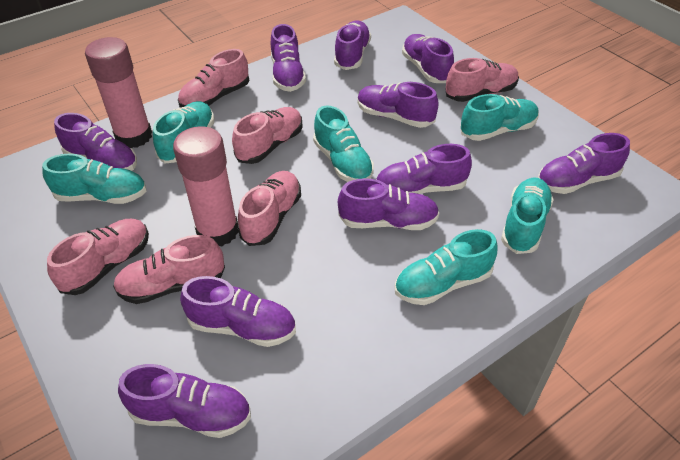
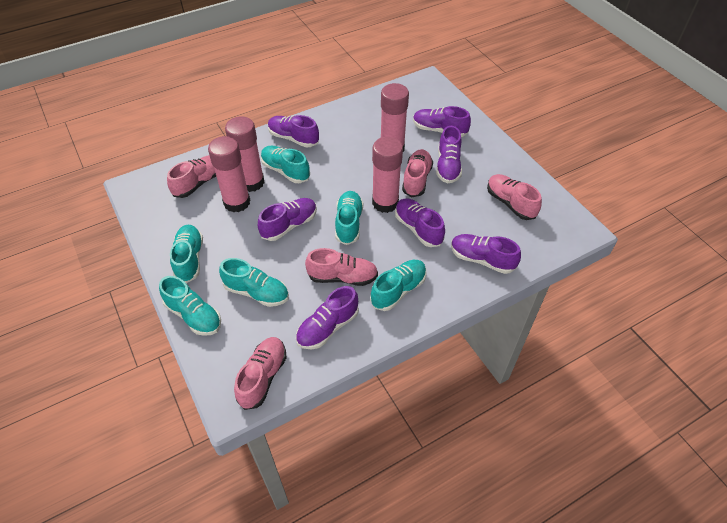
pink glue stick: 2 -> 4
pink shoe: 6 -> 5
purple shoe: 10 -> 7

